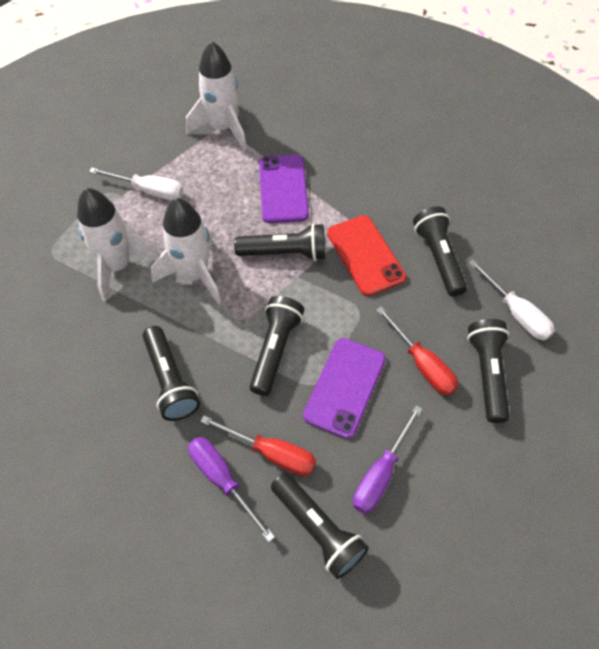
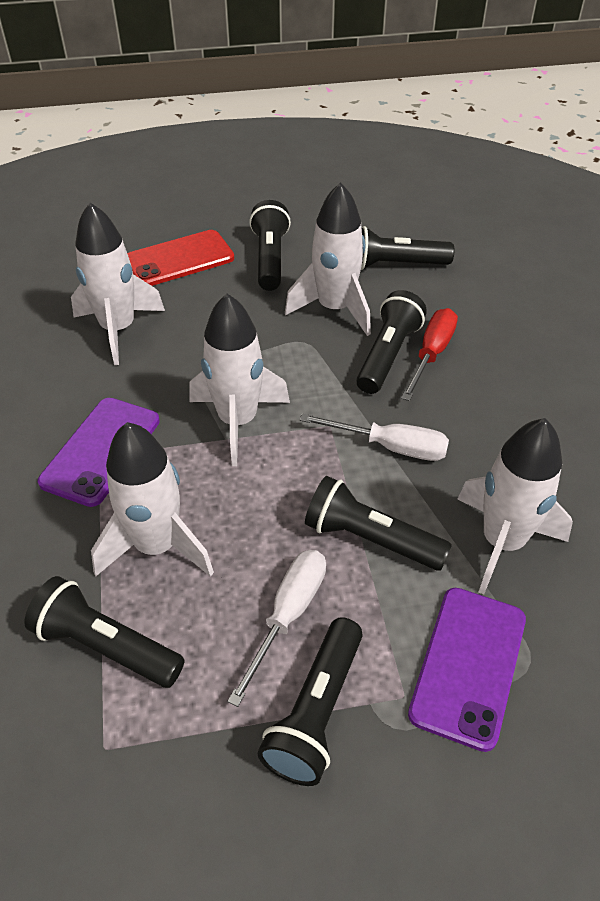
purple screwdriver: 2 -> 0
red screwdriver: 2 -> 1
white rocket: 3 -> 5

